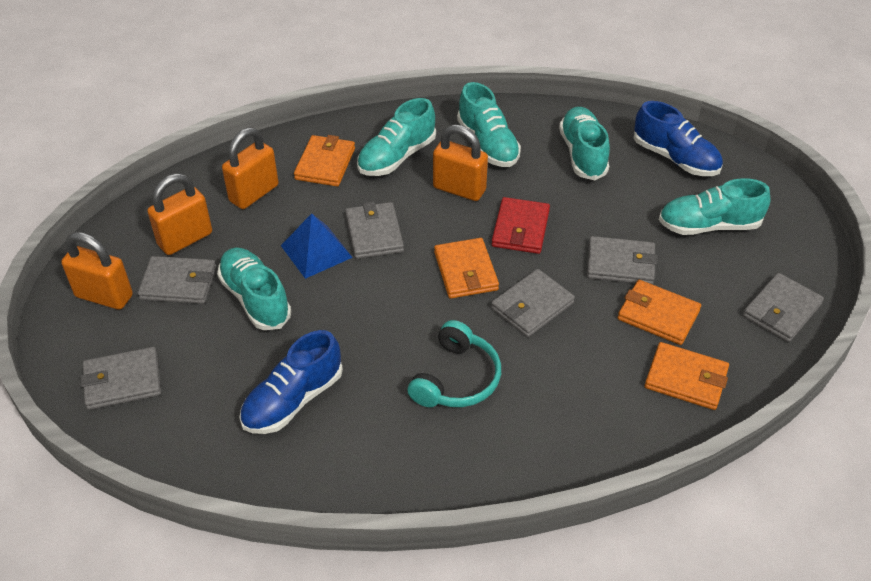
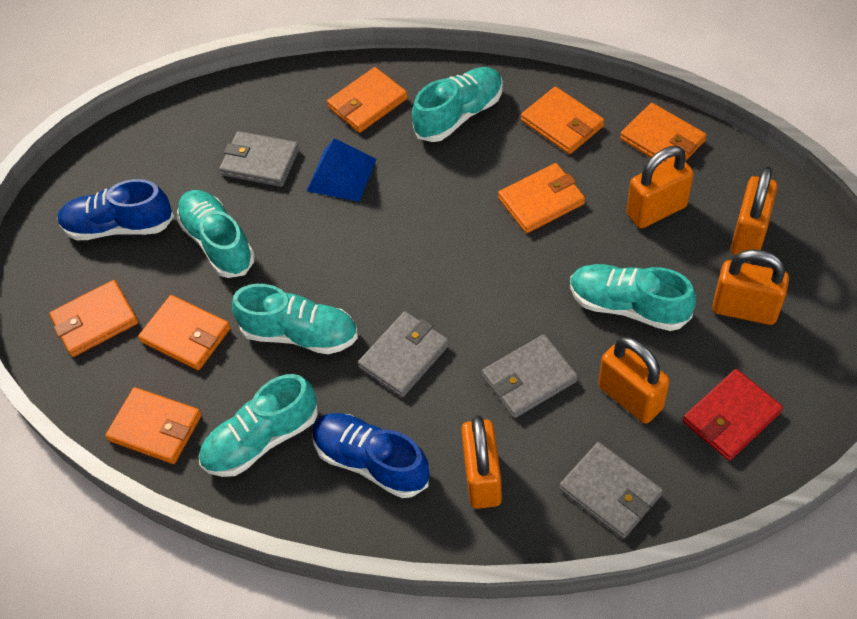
grey wallet: 6 -> 4
orange padlock: 4 -> 5
orange wallet: 4 -> 7
turquoise headphones: 1 -> 0

